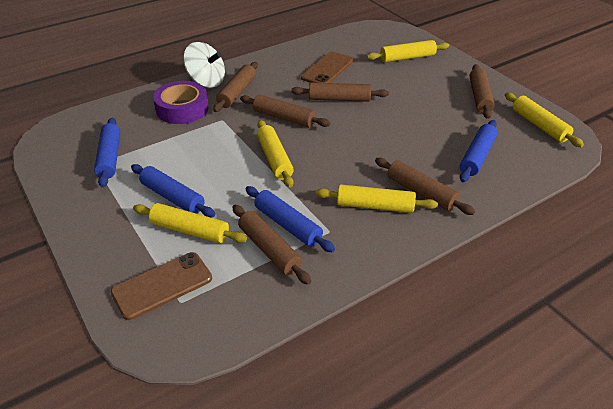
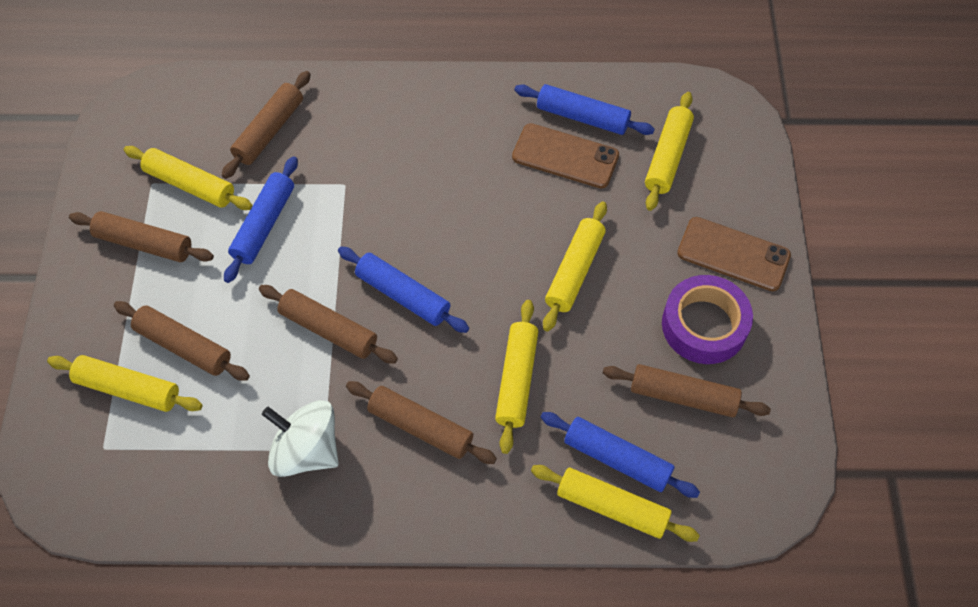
yellow rolling pin: 5 -> 6

